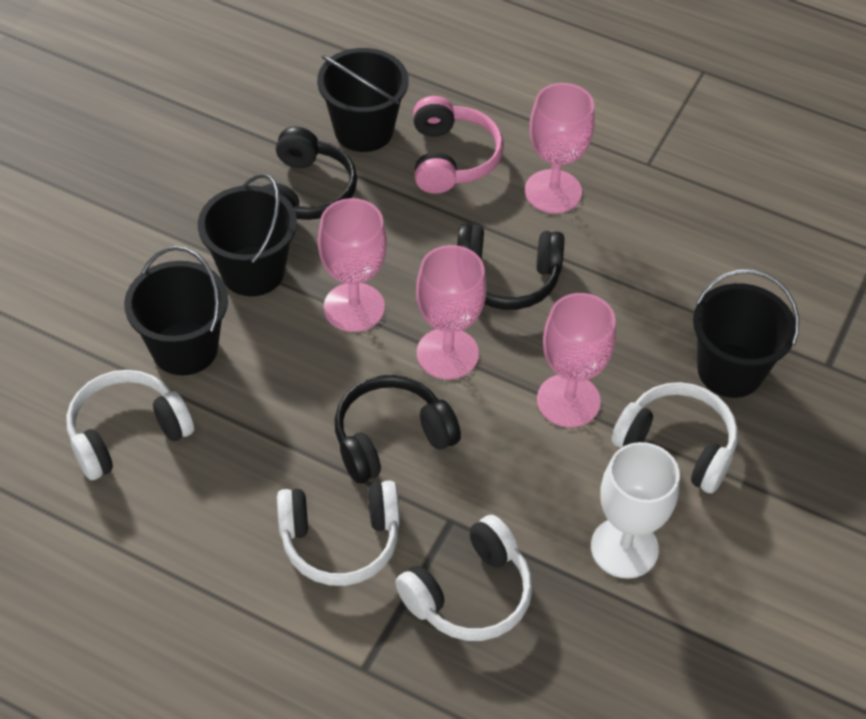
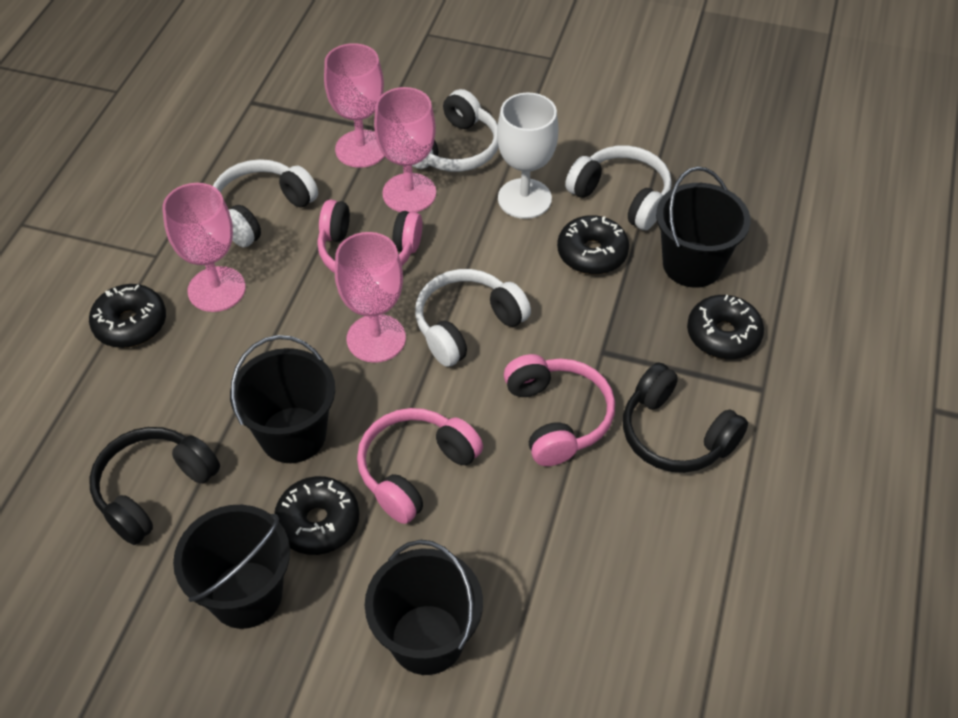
black donut: 0 -> 4
black headphones: 3 -> 2
pink headphones: 1 -> 3

